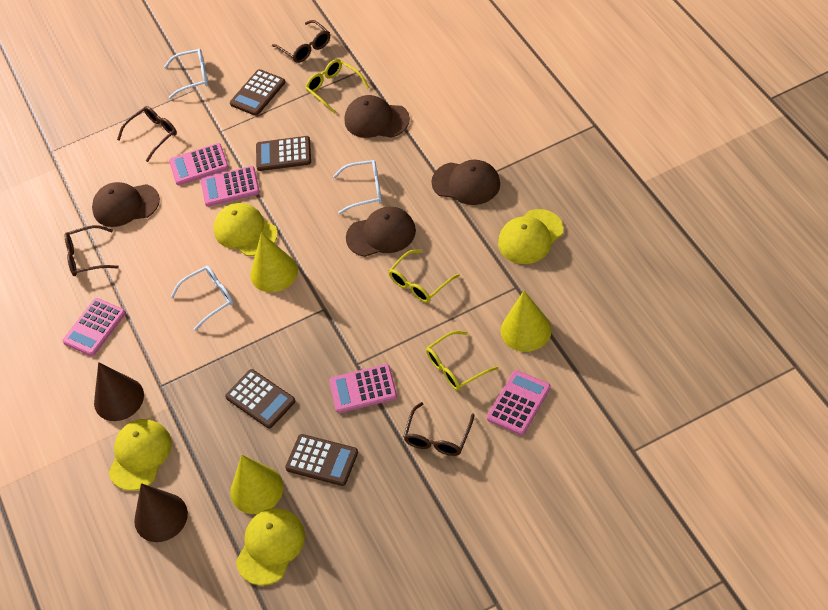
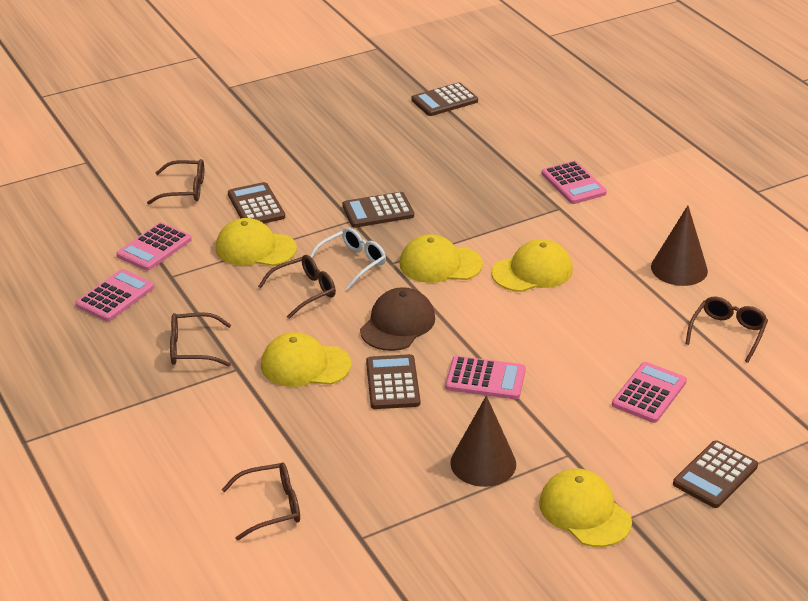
brown calculator: 4 -> 5
brown cap: 4 -> 1
brown glasses: 4 -> 5
white glasses: 3 -> 1
yellow cap: 4 -> 5
yellow cone: 3 -> 0
yellow glasses: 3 -> 0

